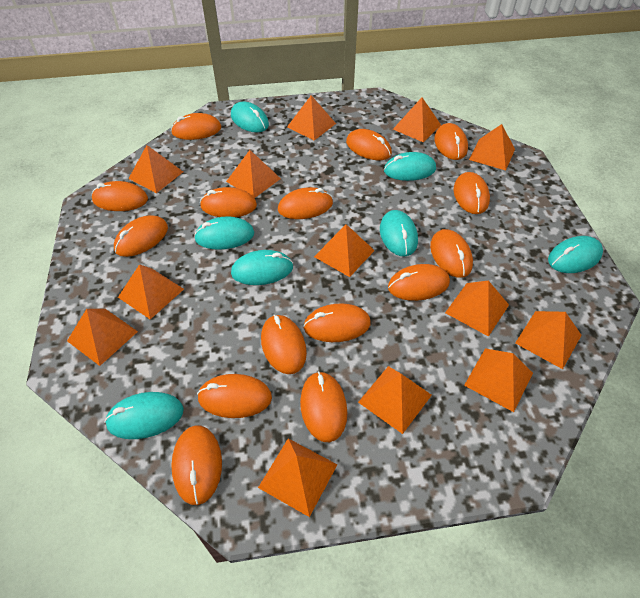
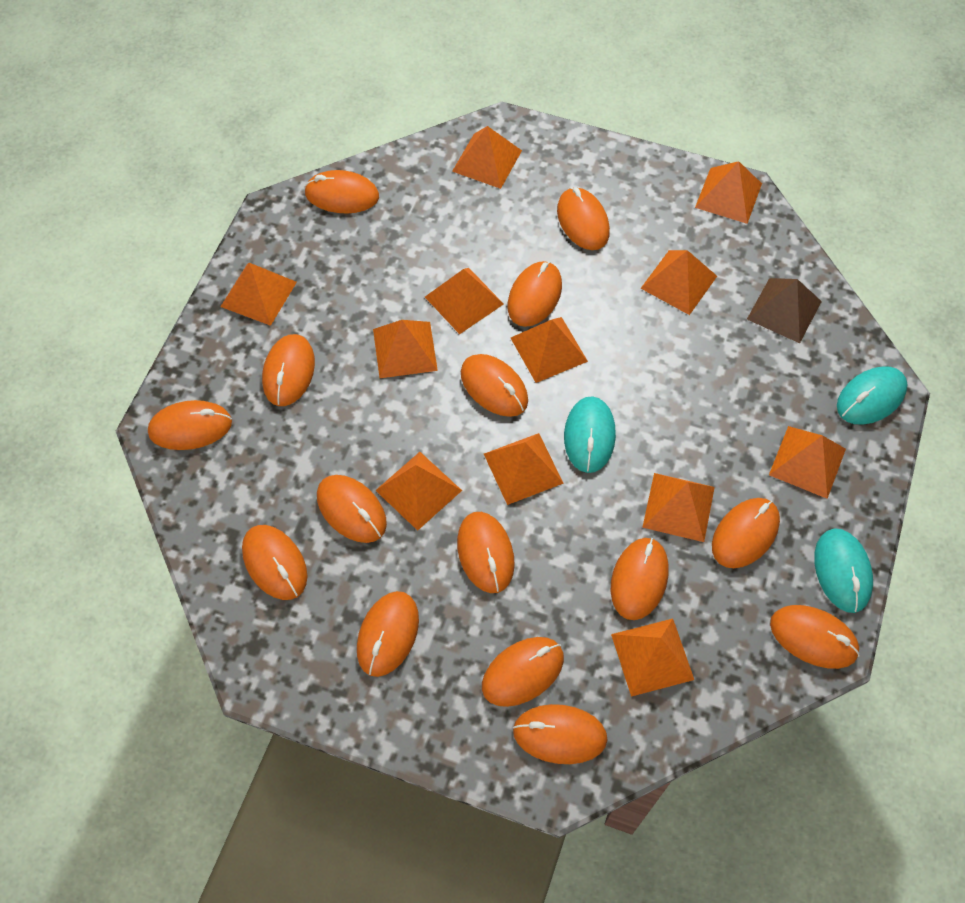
brown pyramid: 0 -> 1
orange pyramid: 13 -> 12
turquoise mouse: 7 -> 3

